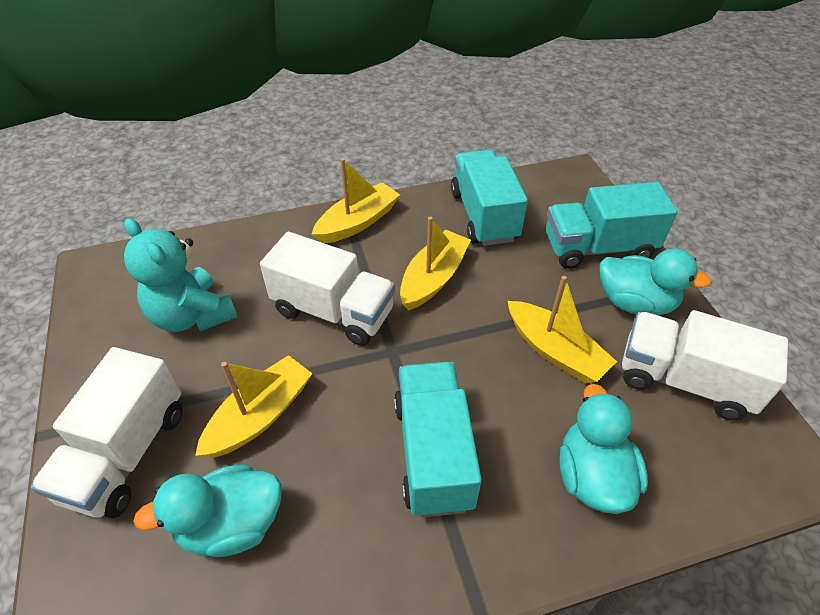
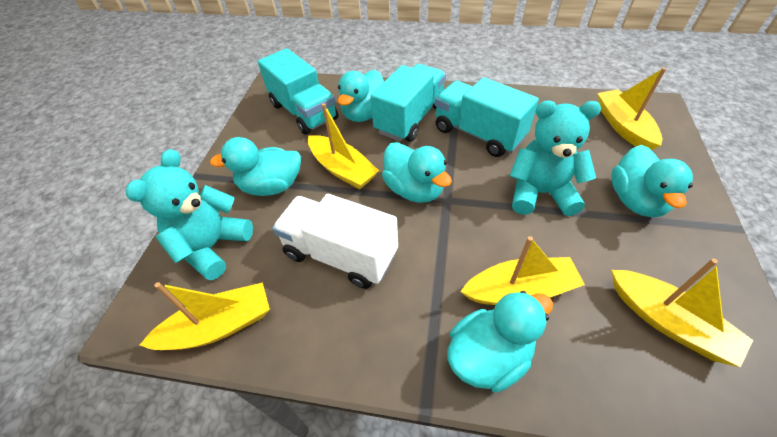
turquoise duck: 3 -> 5
turquoise teddy bear: 1 -> 2
white truck: 3 -> 1
yellow boat: 4 -> 5

